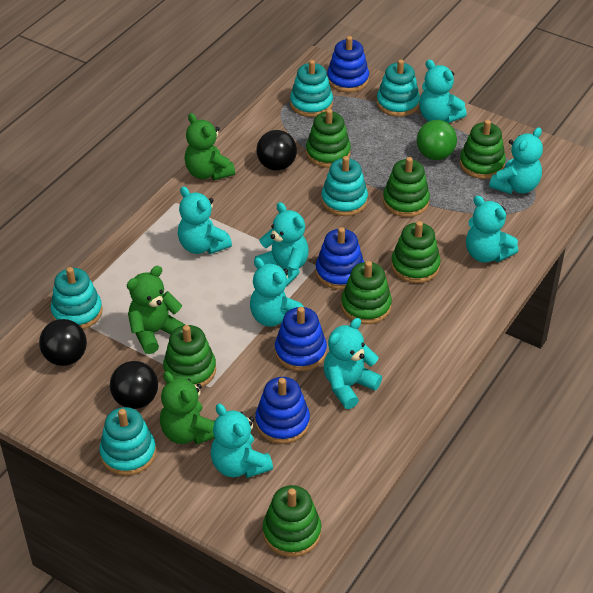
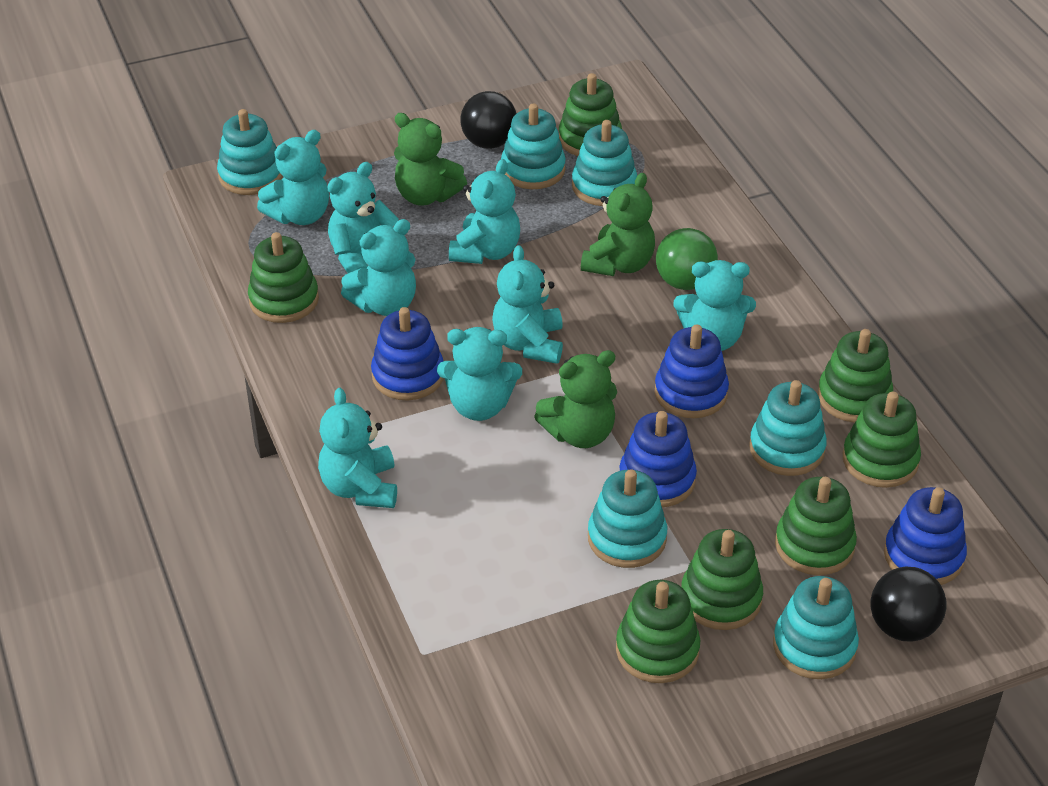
black ball: 3 -> 2
turquoise stacking toy: 5 -> 6

